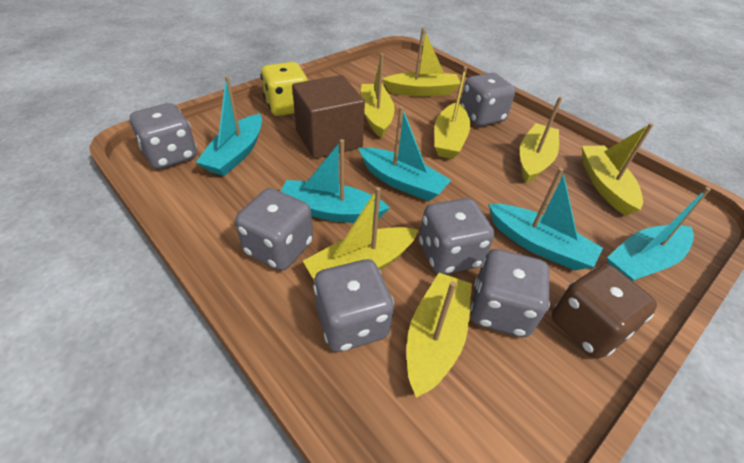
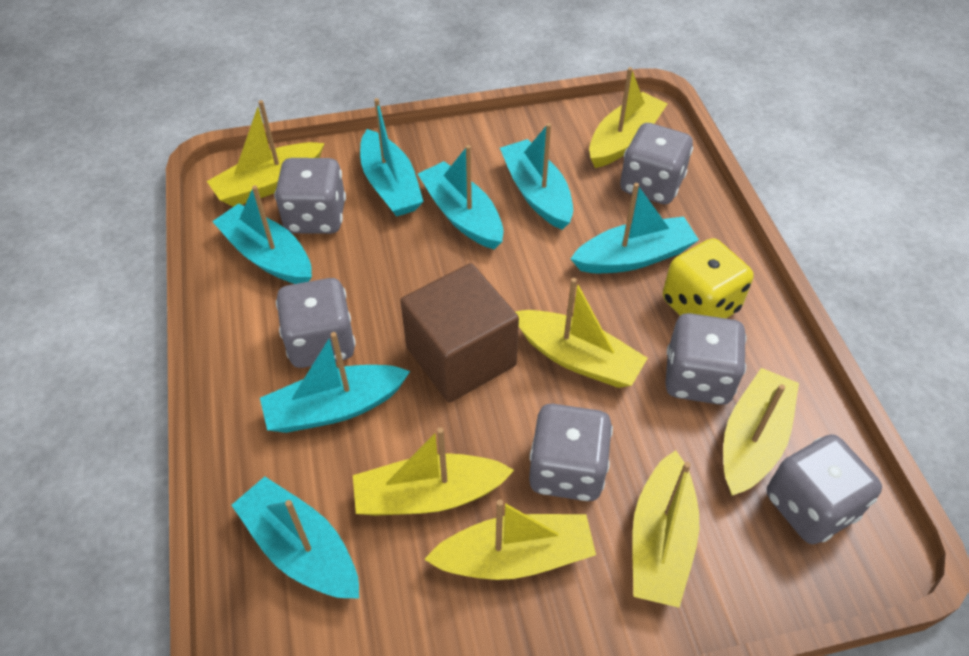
brown dice: 1 -> 0
turquoise boat: 5 -> 7

